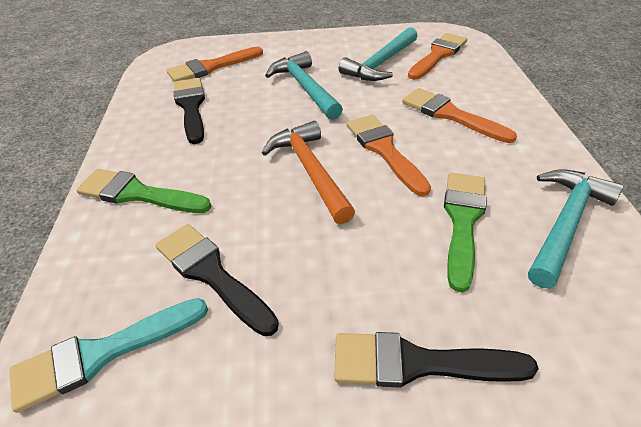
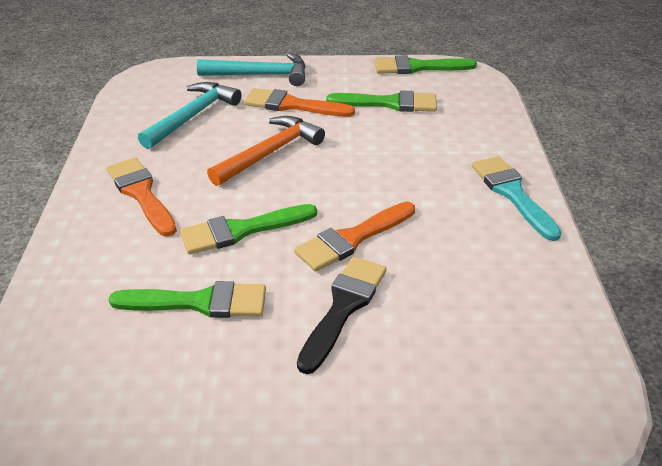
black brush: 3 -> 1
green brush: 2 -> 4
orange brush: 4 -> 3
turquoise hammer: 3 -> 2

